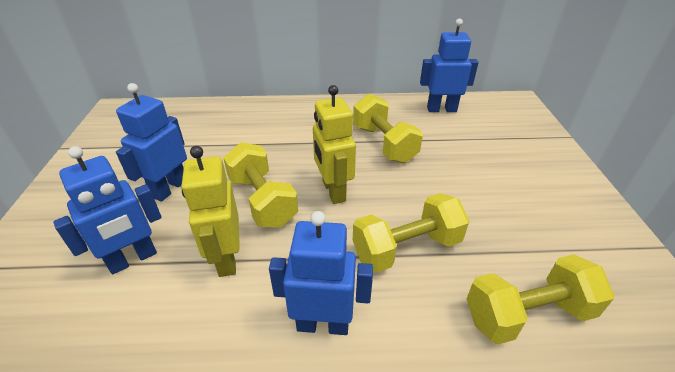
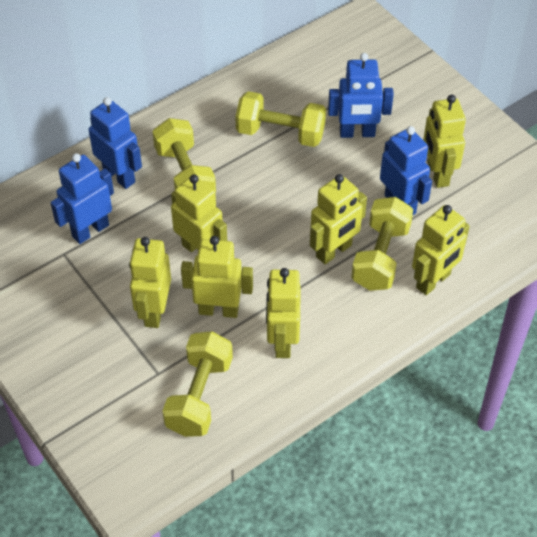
yellow robot: 2 -> 7

